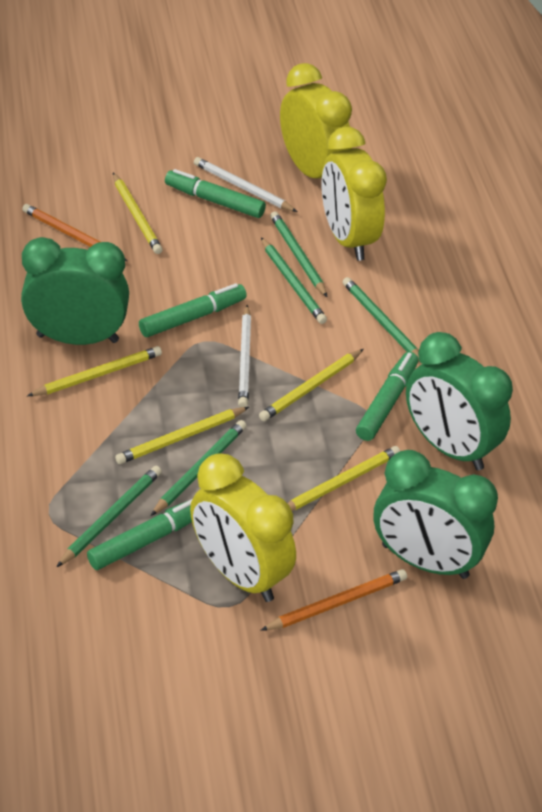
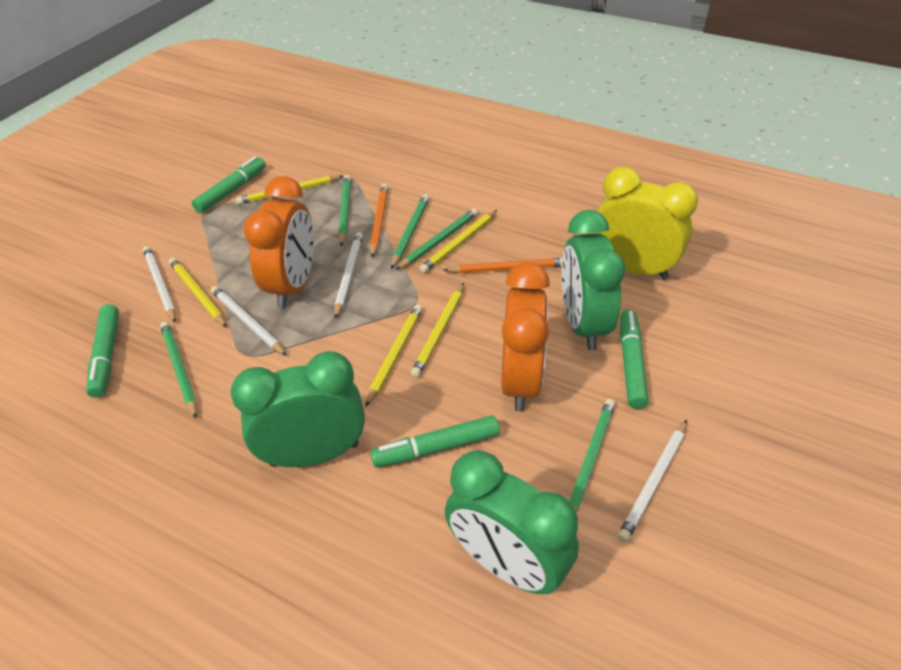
orange clock: 0 -> 2
white pencil: 2 -> 4
yellow clock: 3 -> 1

